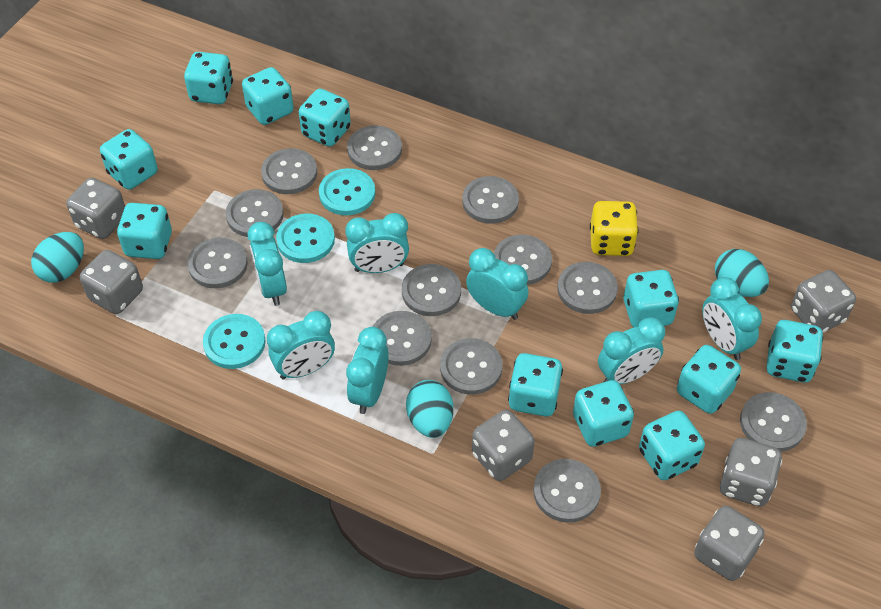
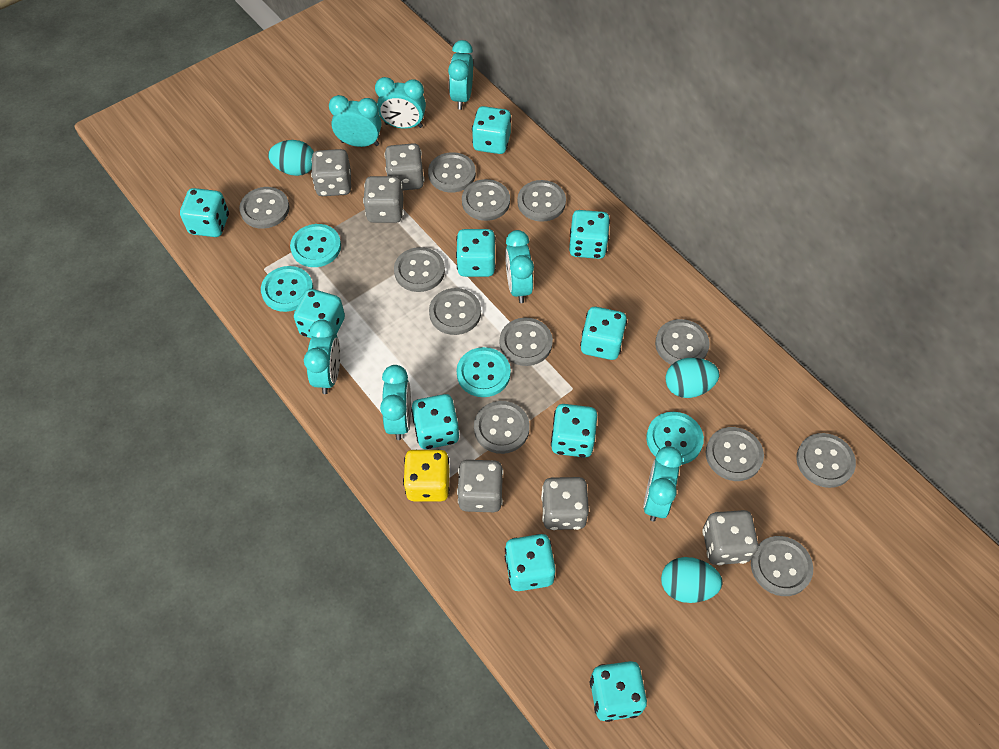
turquoise button: 3 -> 4
turquoise dice: 11 -> 10

